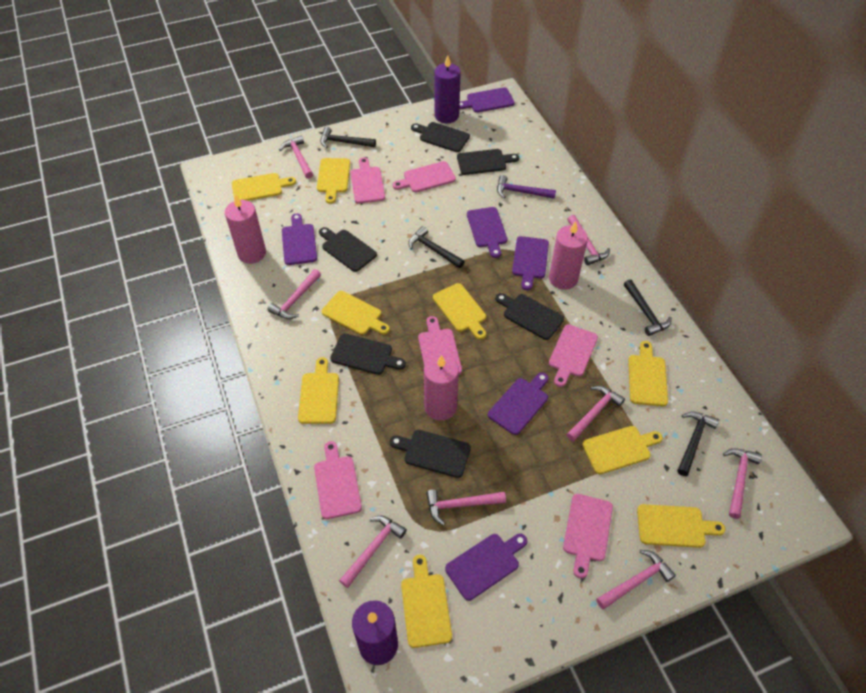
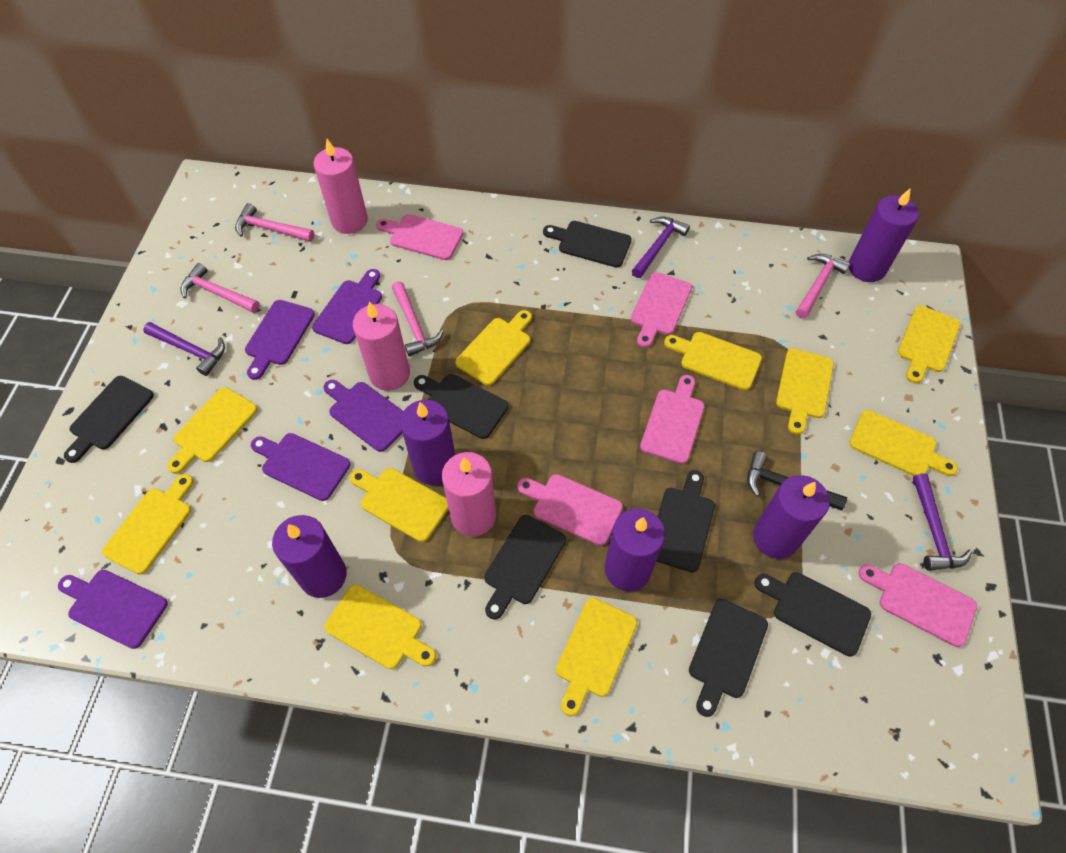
black cutting board: 6 -> 7
black hammer: 4 -> 1
pink cutting board: 6 -> 5
pink hammer: 8 -> 4
purple candle: 2 -> 5
purple cutting board: 6 -> 5
purple hammer: 1 -> 3
yellow cutting board: 9 -> 10

